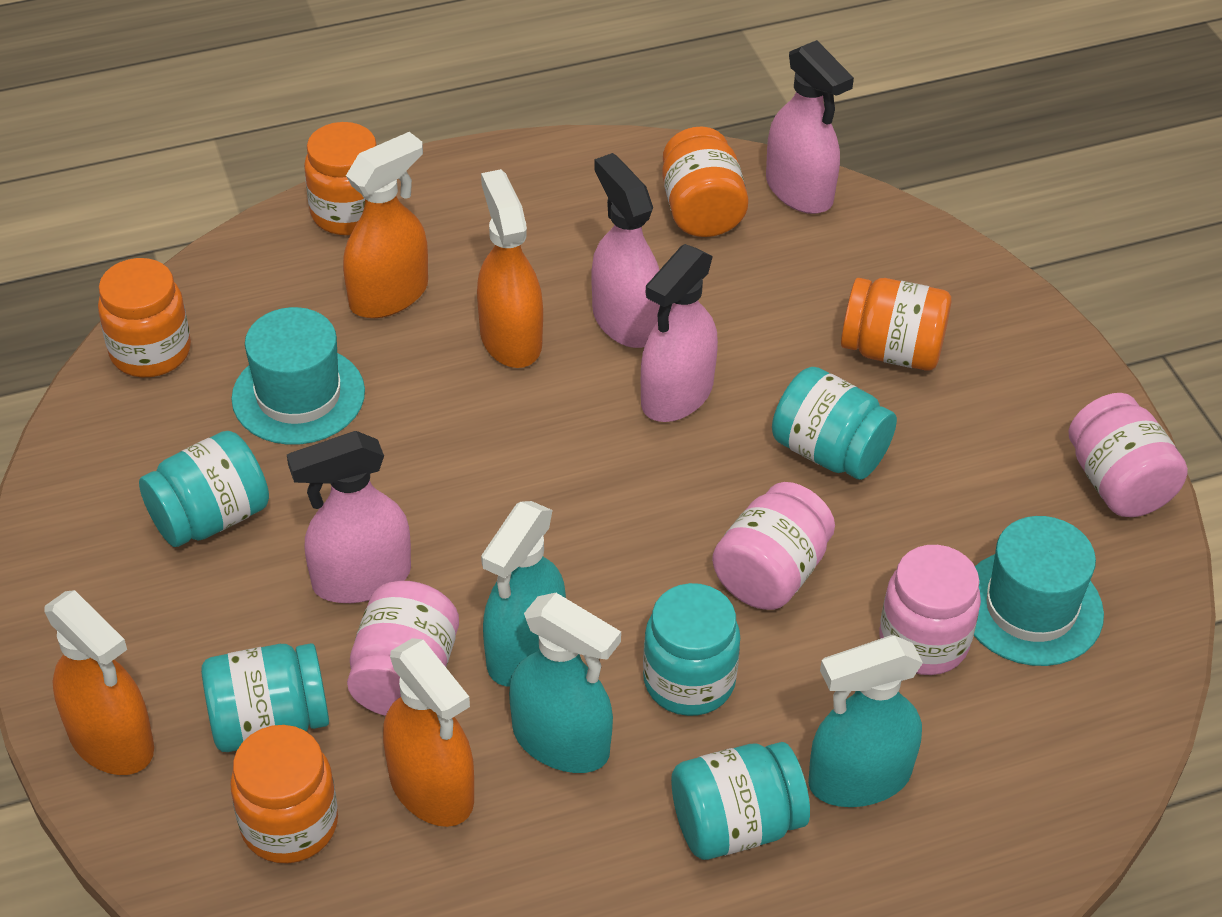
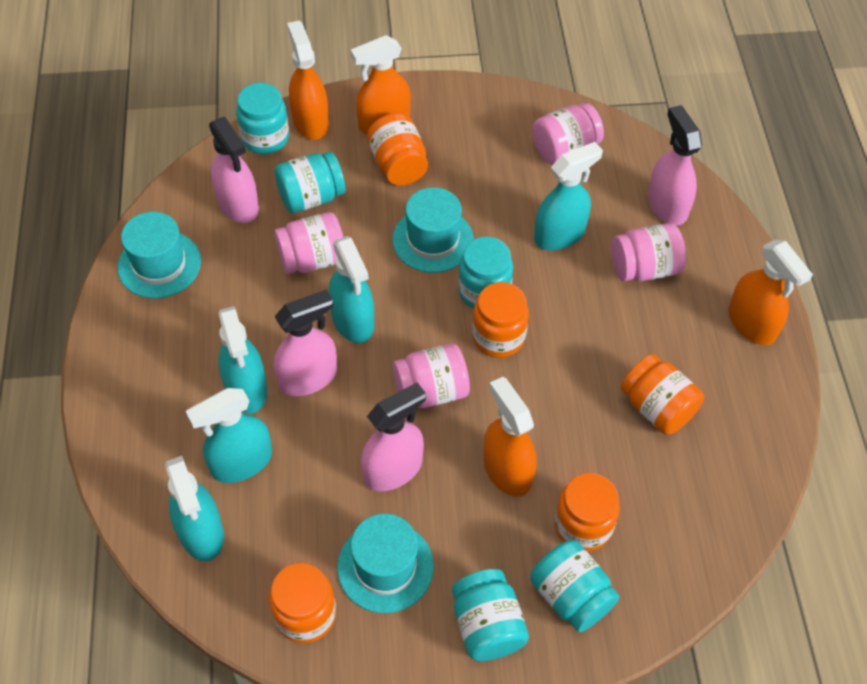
turquoise hat: 2 -> 3
turquoise spray bottle: 3 -> 5

